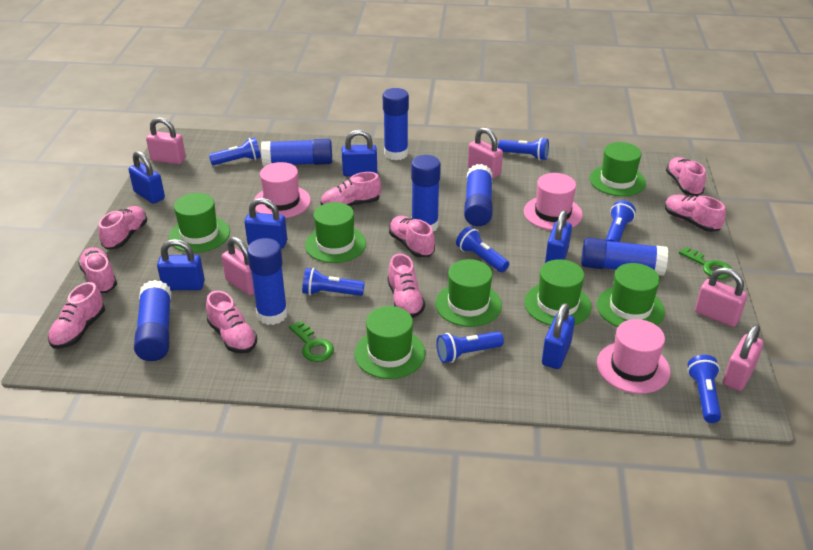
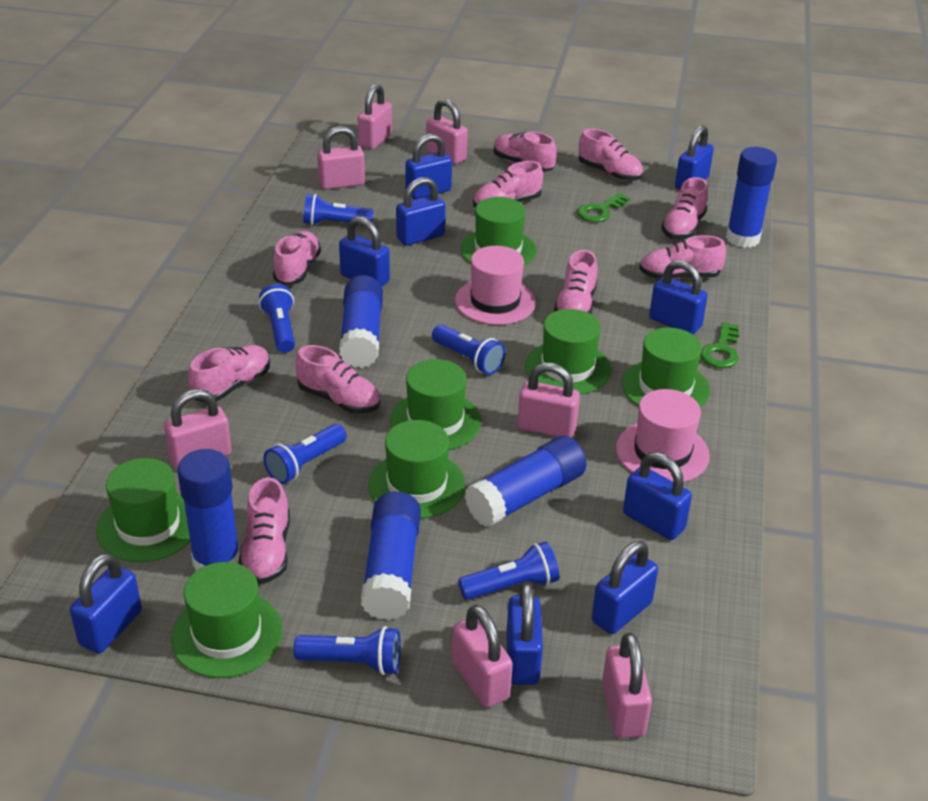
blue flashlight: 7 -> 6
blue glue stick: 7 -> 5
blue padlock: 6 -> 9
pink hat: 3 -> 2
pink padlock: 5 -> 7
pink shoe: 9 -> 10

